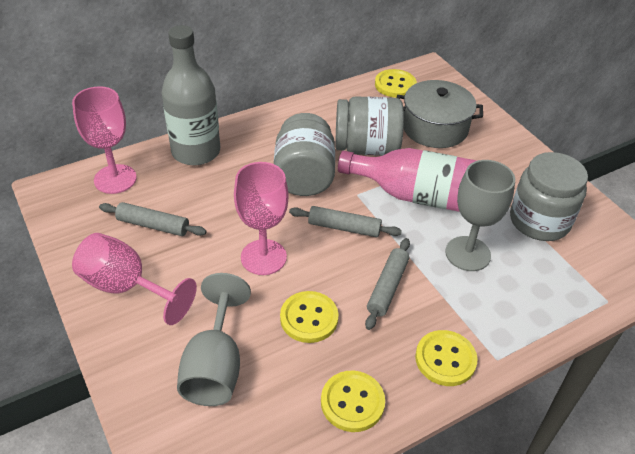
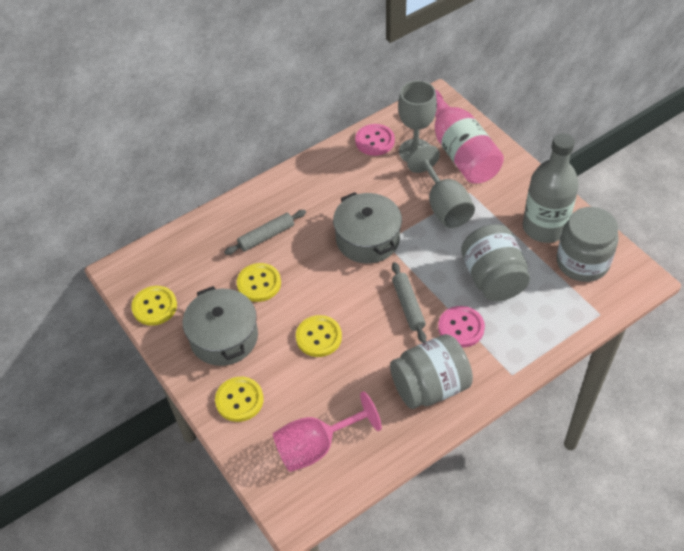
grey pot: 1 -> 2
grey rolling pin: 3 -> 2
pink button: 0 -> 2
pink goblet: 3 -> 1

